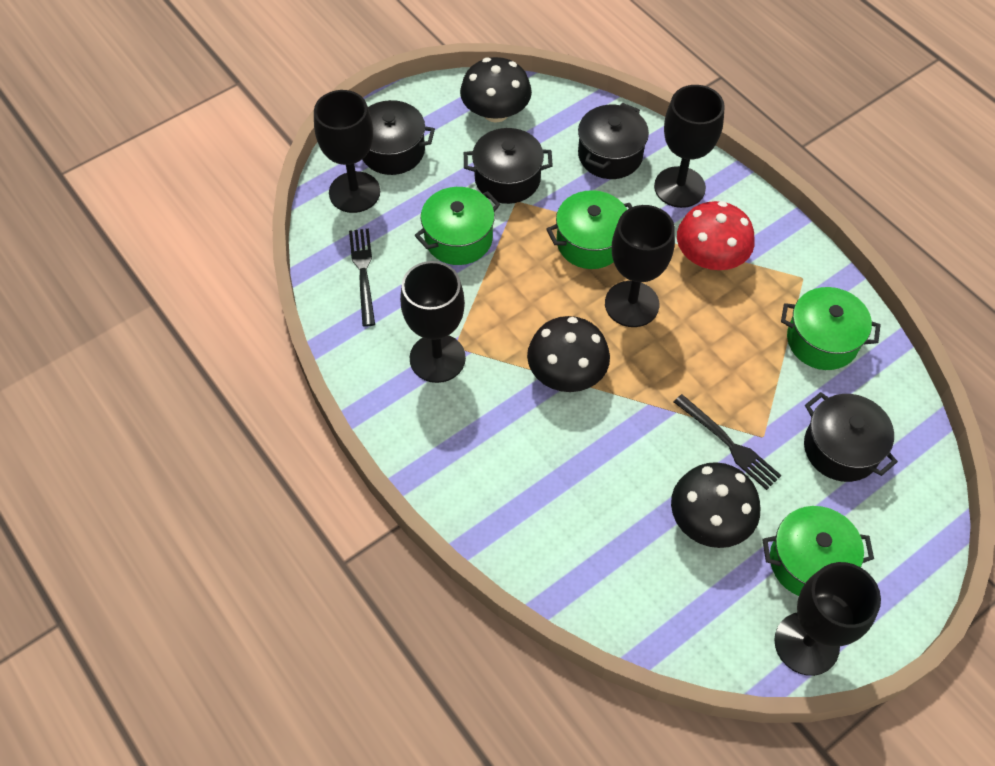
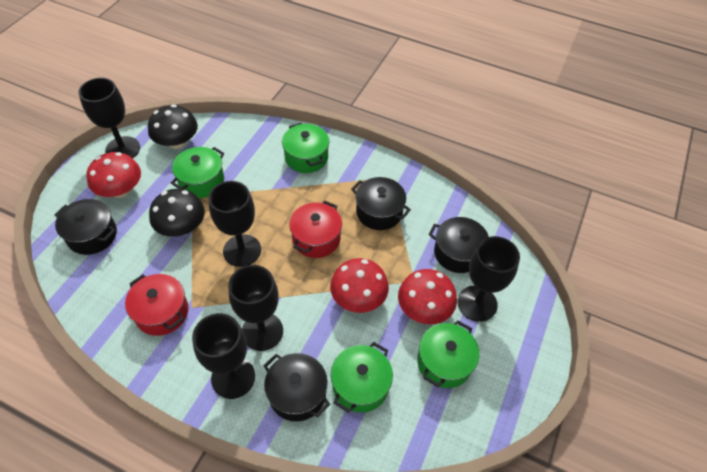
black fork: 2 -> 0
black mushroom: 3 -> 2
red mushroom: 1 -> 3
red pot: 0 -> 2

